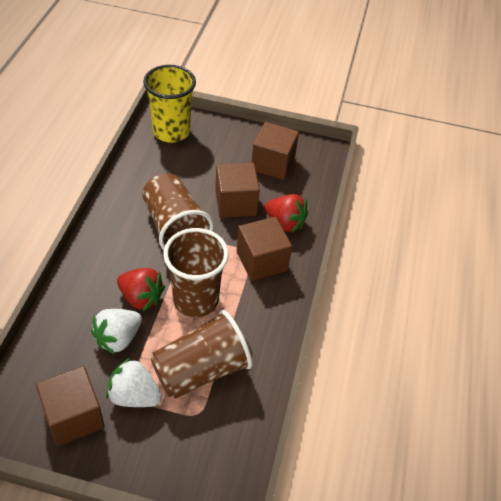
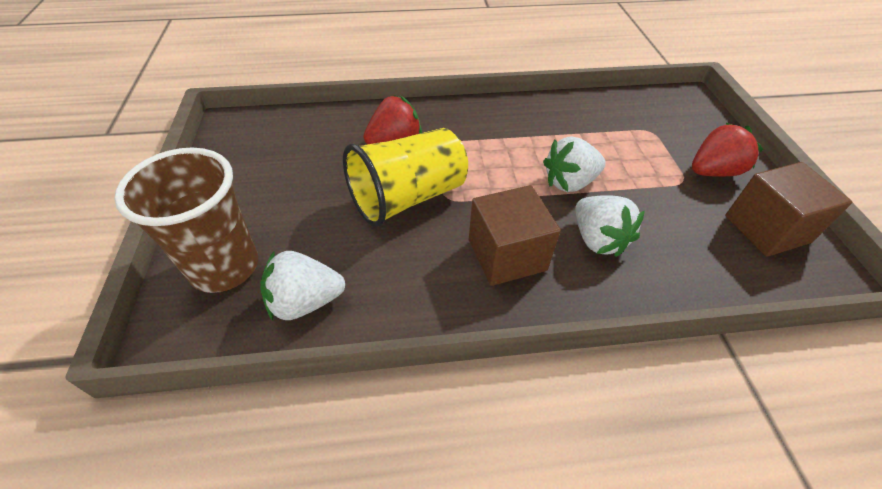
brown cube: 4 -> 2
brown cup: 3 -> 1
white strawberry: 2 -> 3

